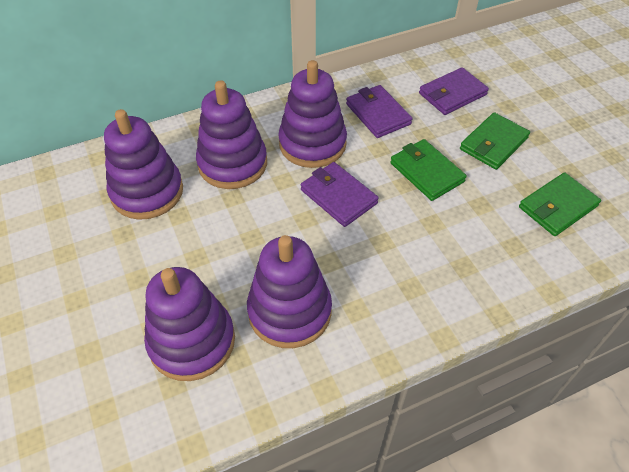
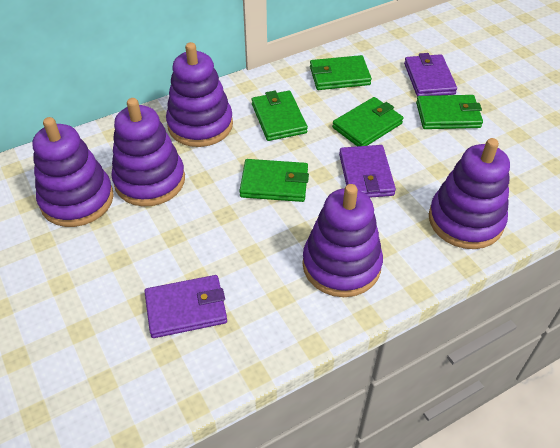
green wallet: 3 -> 5

